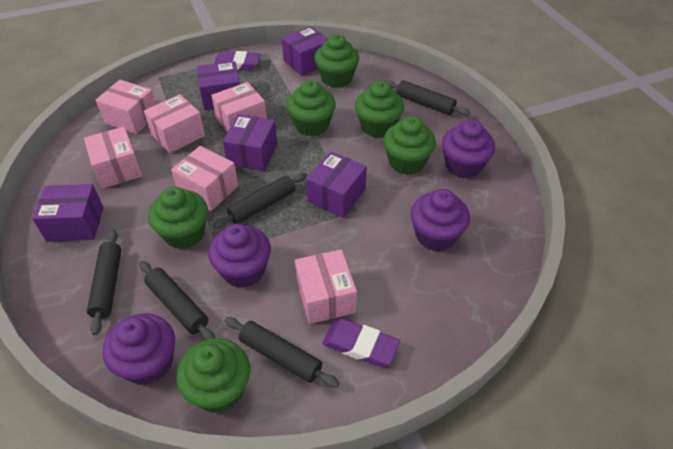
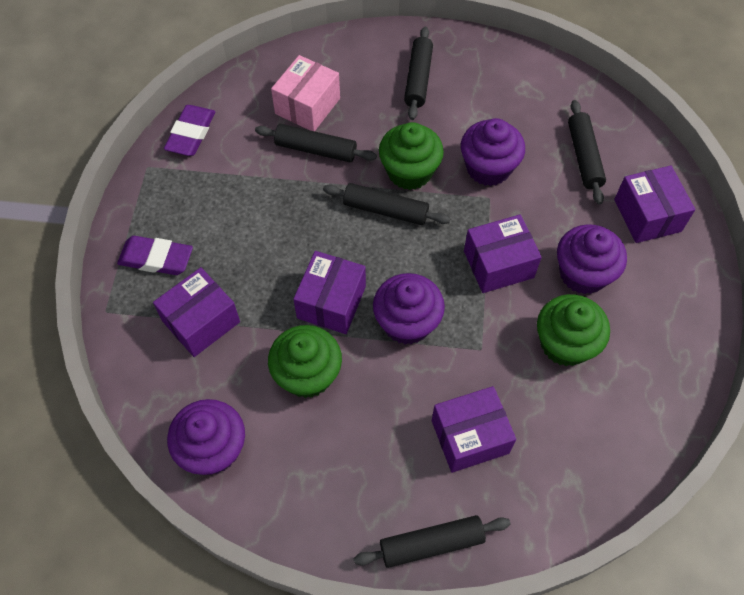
green cupcake: 6 -> 3
pink box: 6 -> 1

